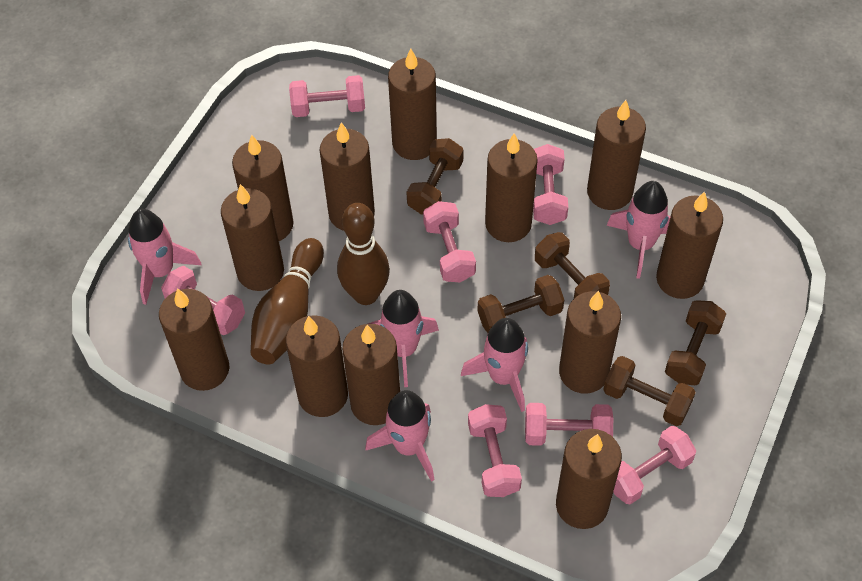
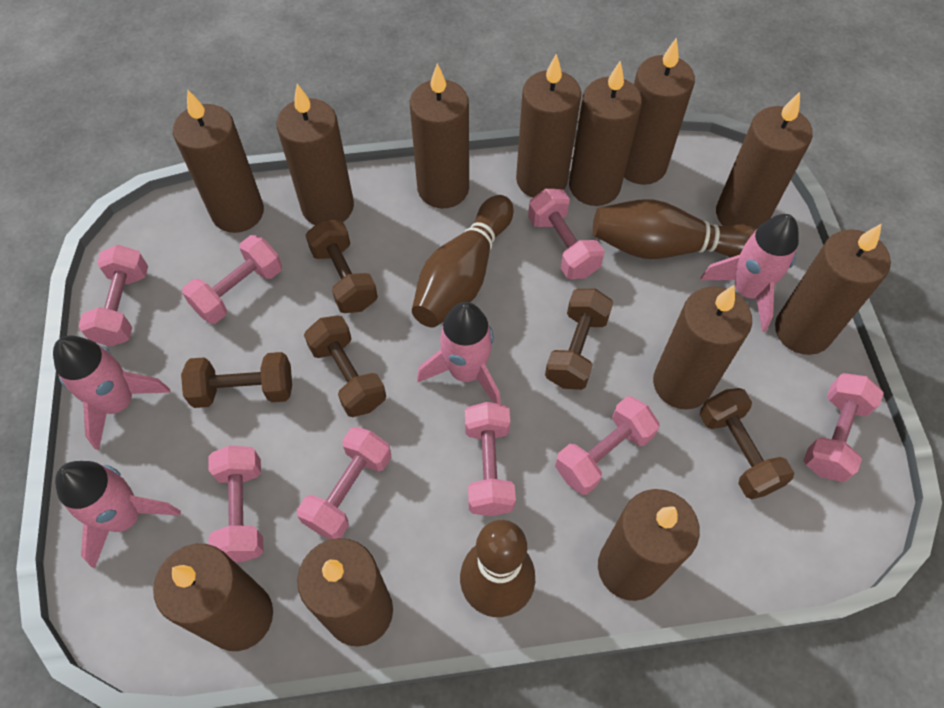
brown bowling pin: 2 -> 3
pink dumbbell: 7 -> 8
pink rocket: 5 -> 4

